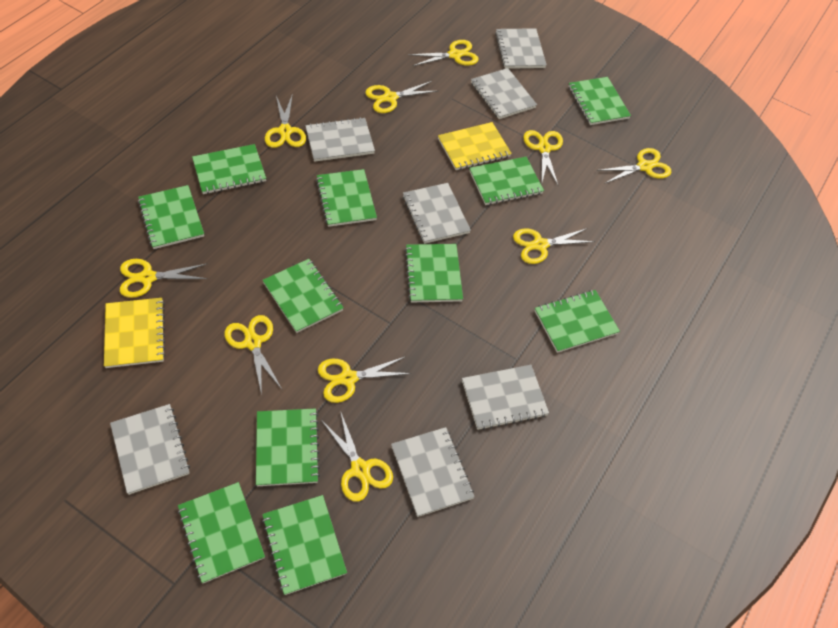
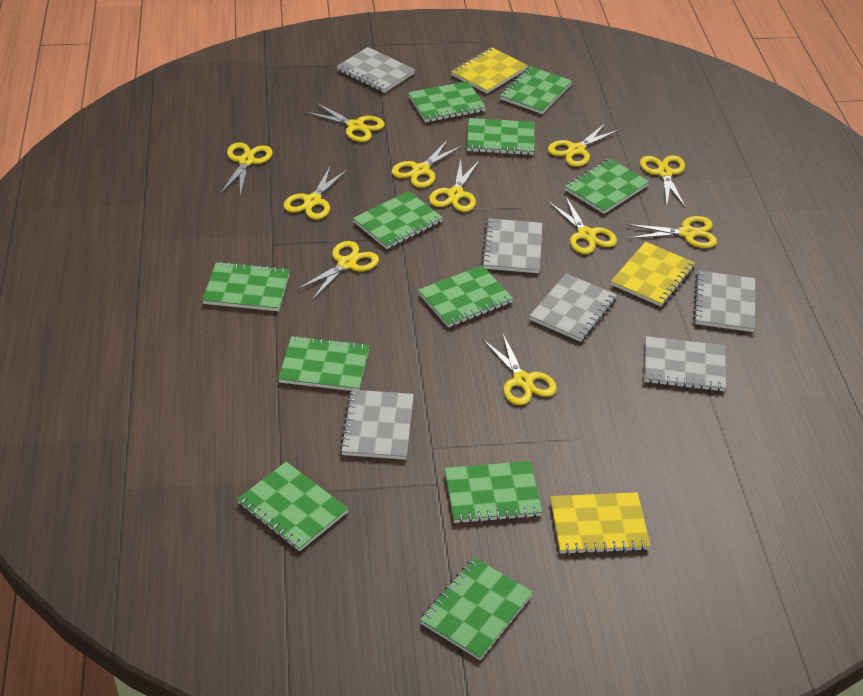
grey notebook: 7 -> 6
yellow notebook: 2 -> 3
yellow scissors: 10 -> 11

